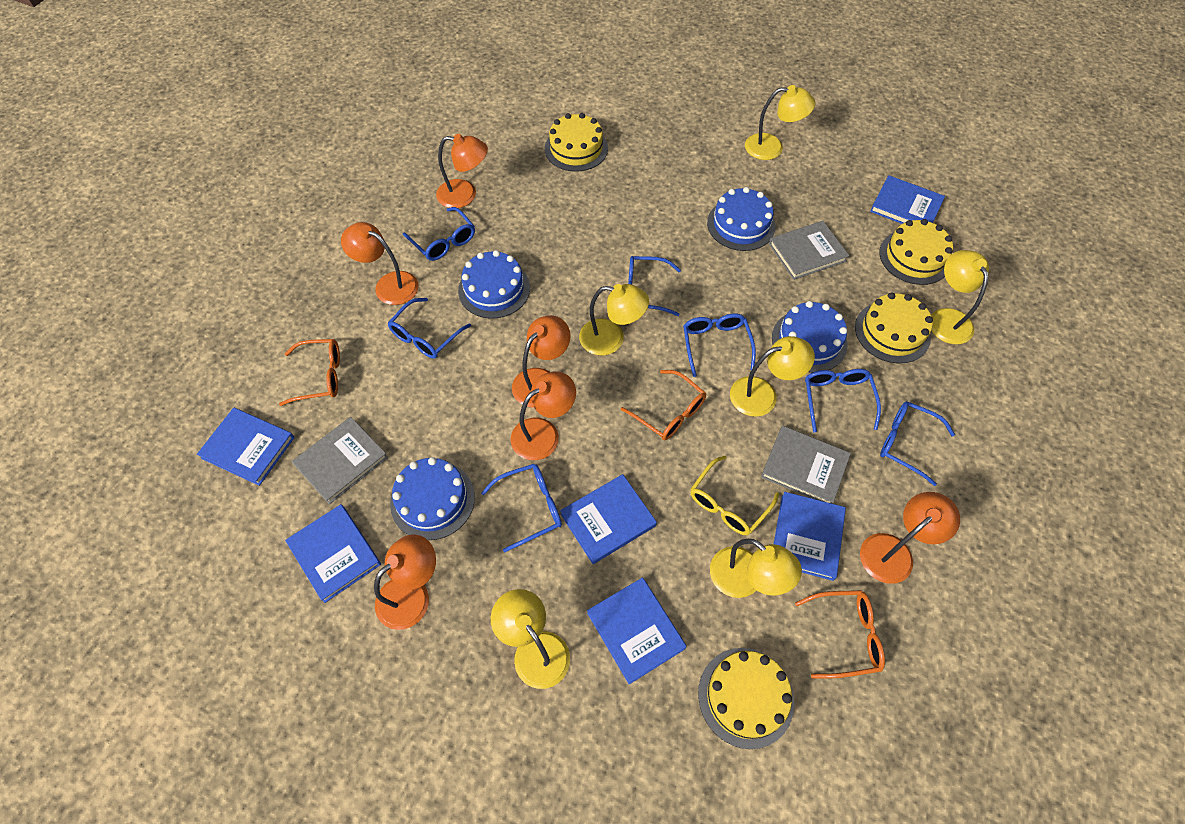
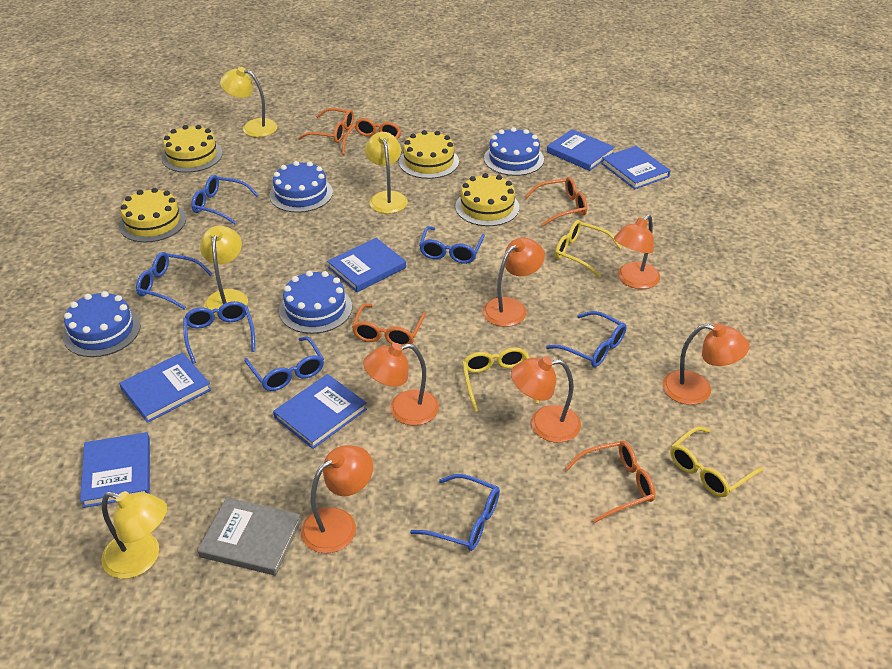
grey book: 3 -> 1
orange glasses: 3 -> 5
yellow glasses: 1 -> 3
yellow lamp: 6 -> 4

